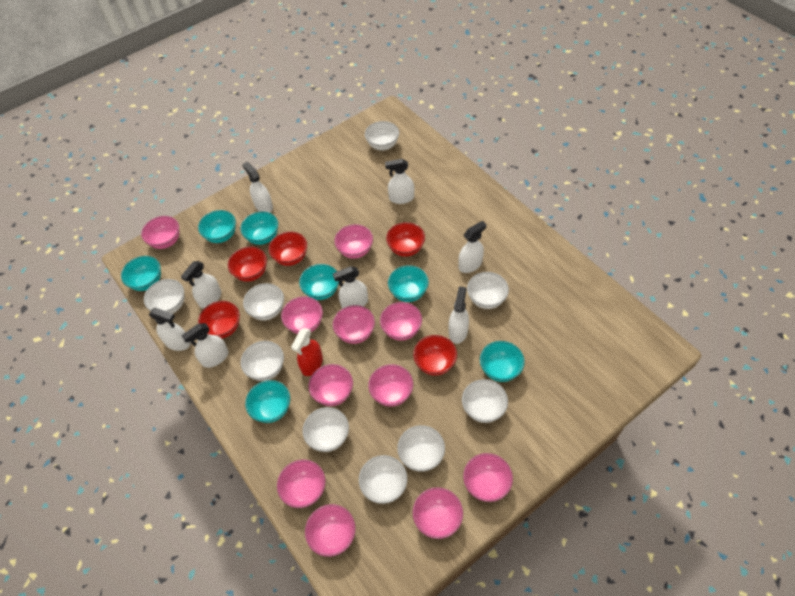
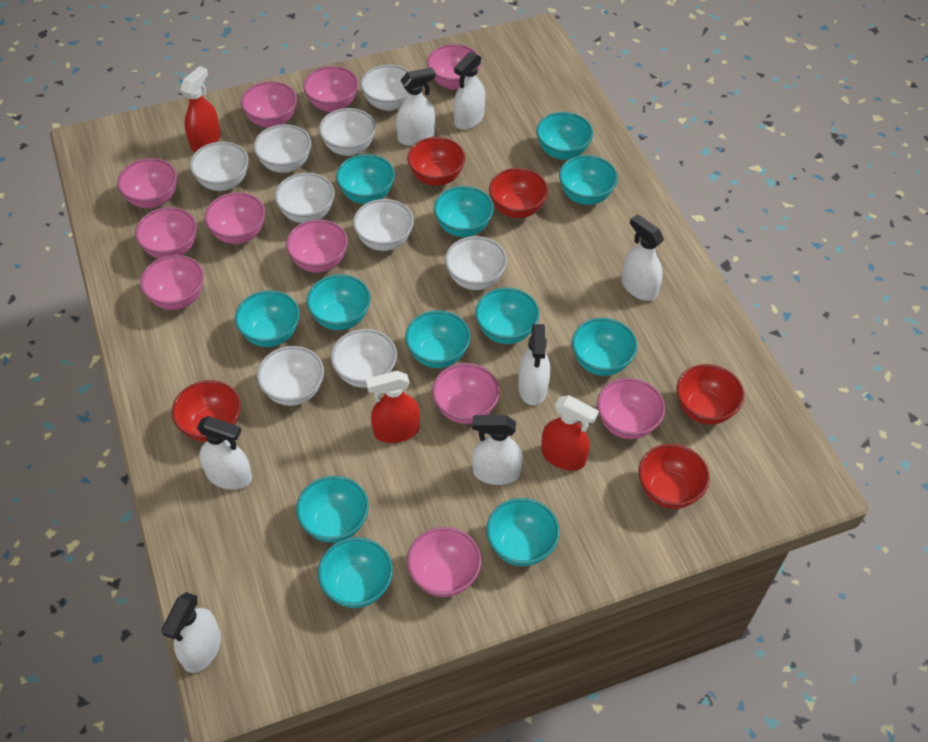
red spray bottle: 1 -> 3
turquoise bowl: 7 -> 12
white spray bottle: 8 -> 7

